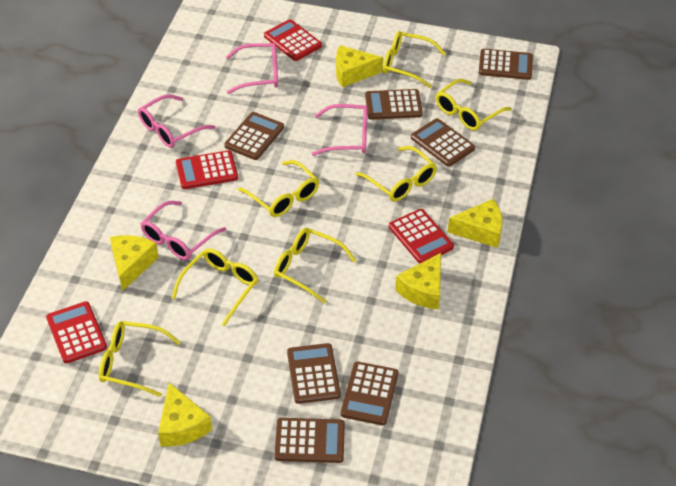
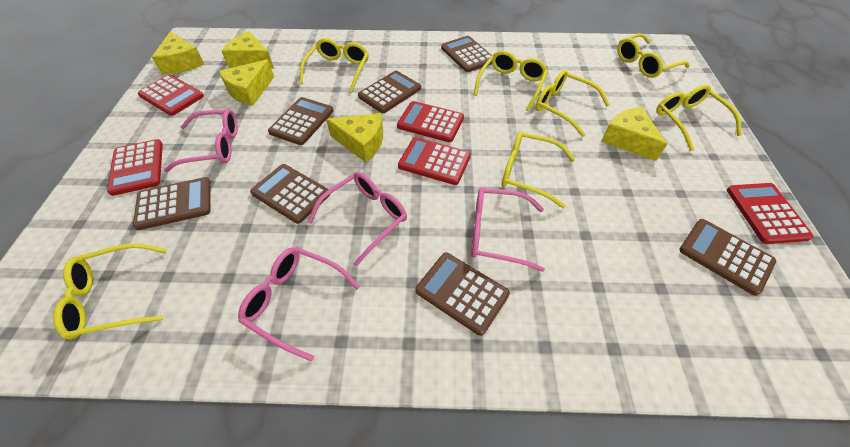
red calculator: 4 -> 5

